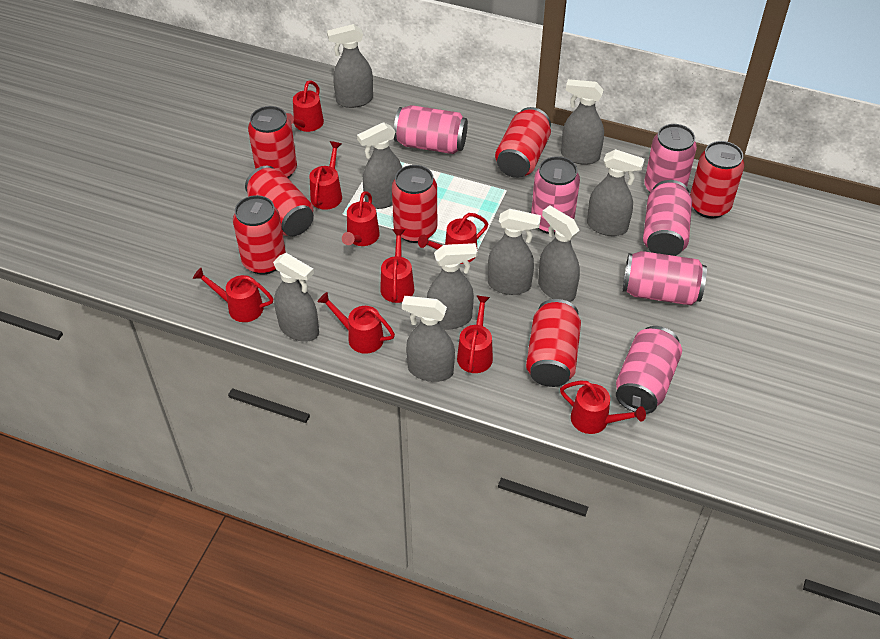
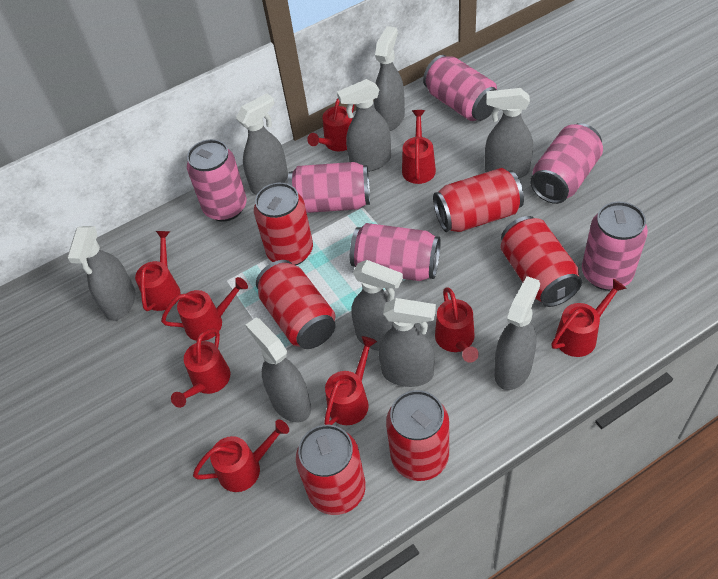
red can: 7 -> 6

